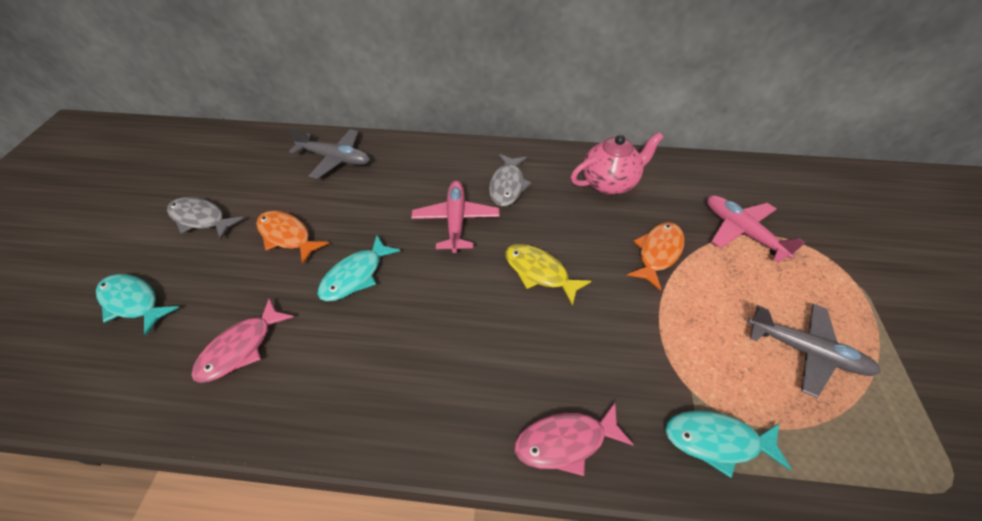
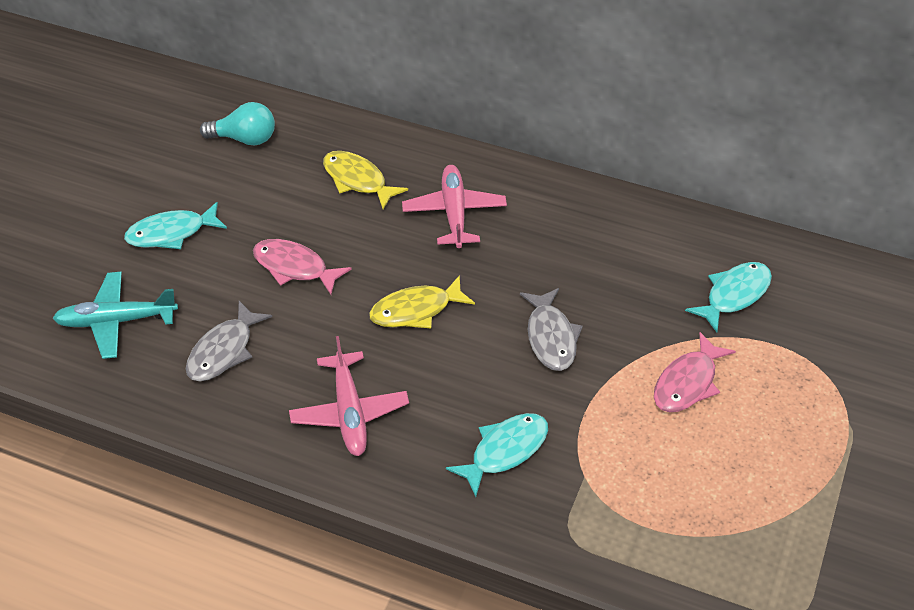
grey plane: 2 -> 0
orange fish: 2 -> 0
pink teapot: 1 -> 0
turquoise light bulb: 0 -> 1
turquoise plane: 0 -> 1
yellow fish: 1 -> 2

